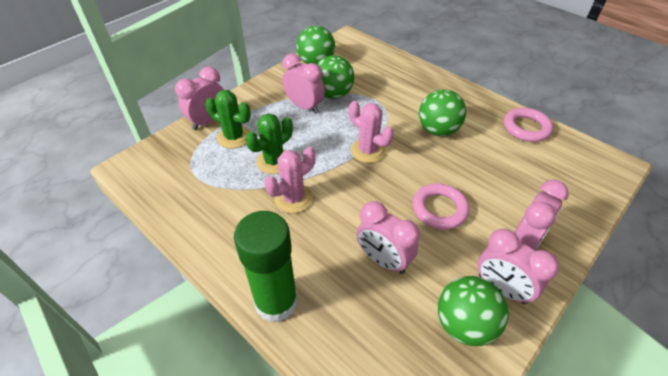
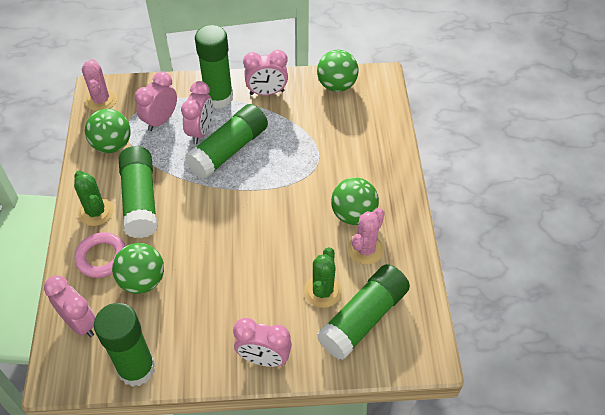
green glue stick: 1 -> 5
pink ring: 2 -> 1

